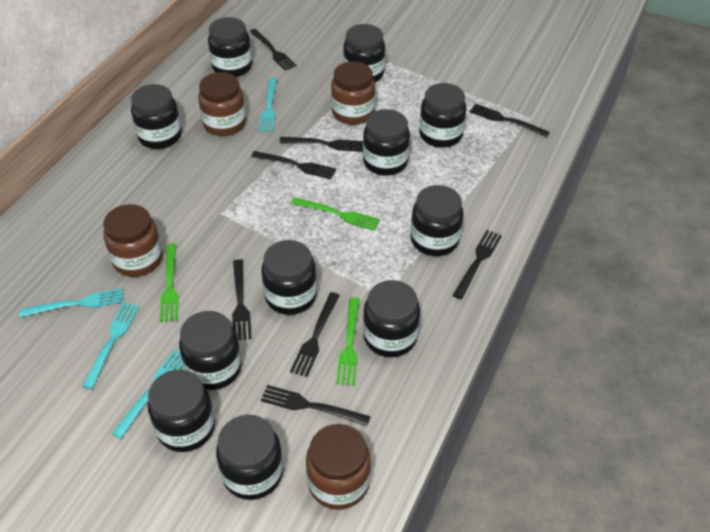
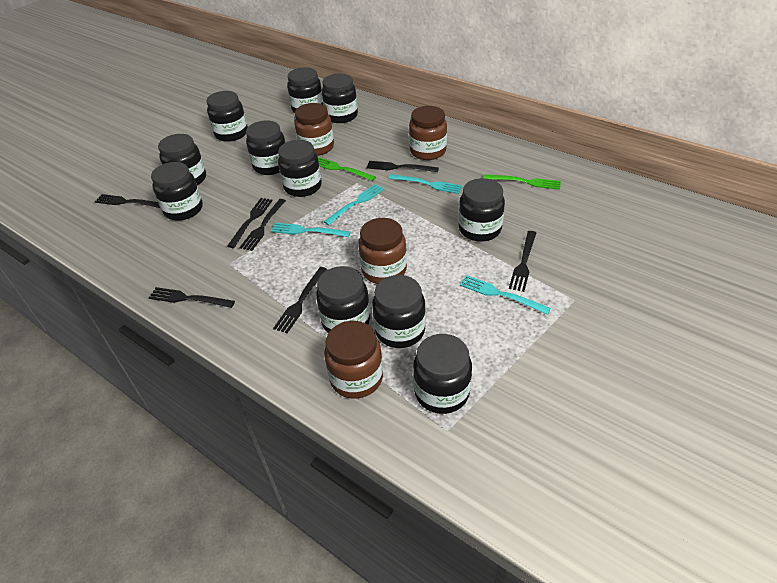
black fork: 8 -> 7
green fork: 3 -> 2

